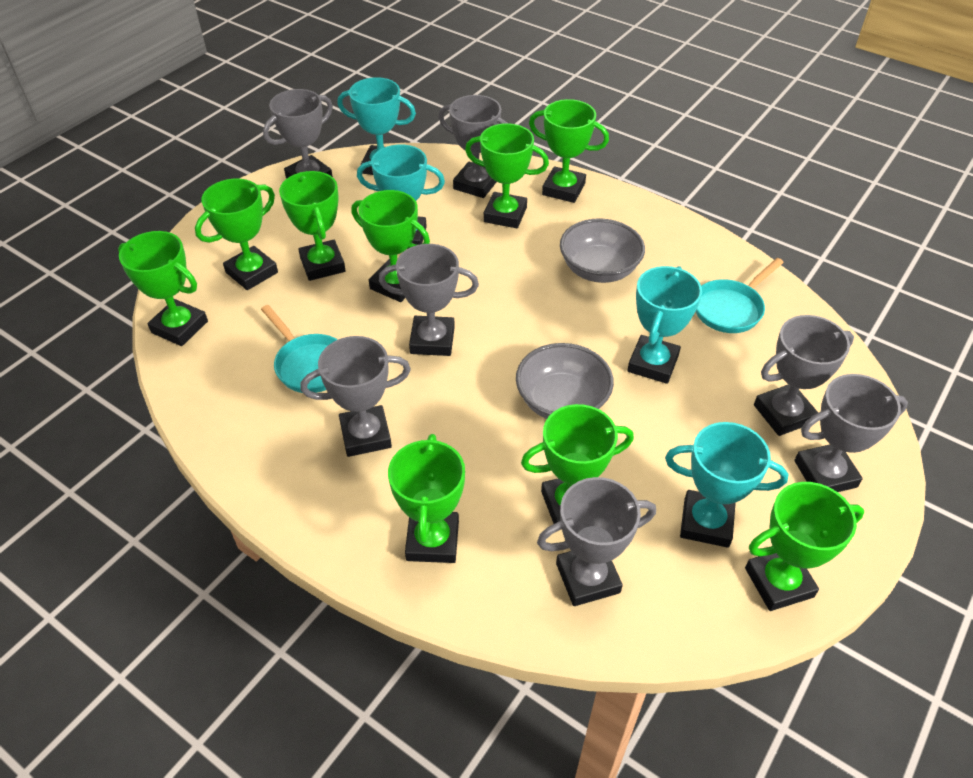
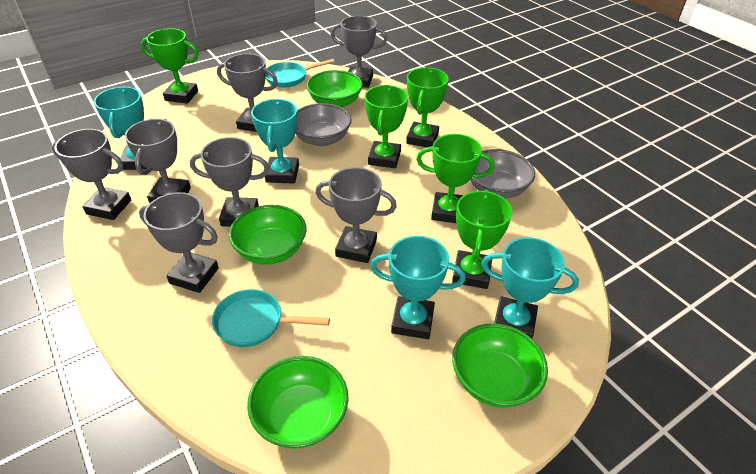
green bowl: 0 -> 4
green trophy: 9 -> 5

